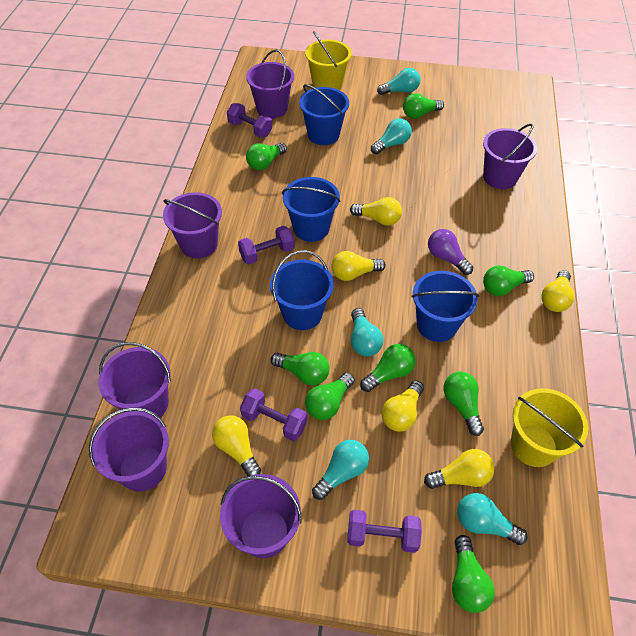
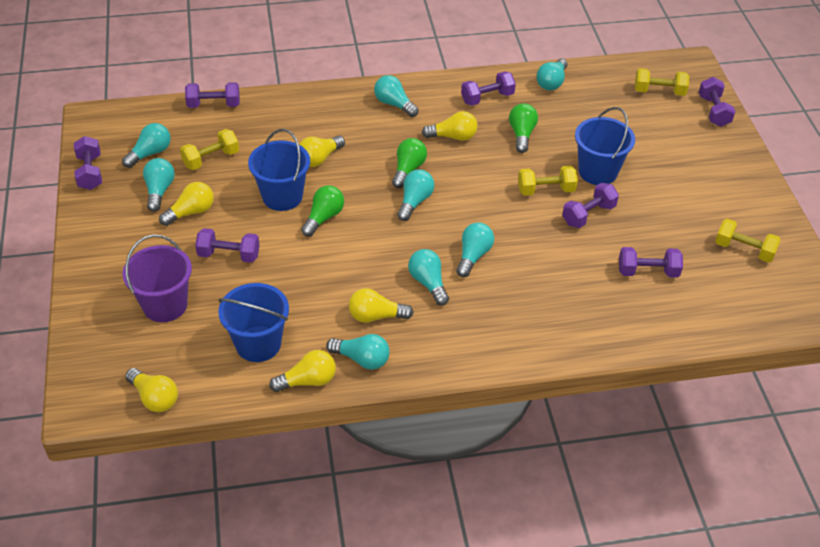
blue bucket: 4 -> 3
green light bulb: 8 -> 3
purple bucket: 6 -> 1
purple dumbbell: 4 -> 7
purple light bulb: 1 -> 0
turquoise light bulb: 5 -> 8
yellow bucket: 2 -> 0
yellow dumbbell: 0 -> 4

